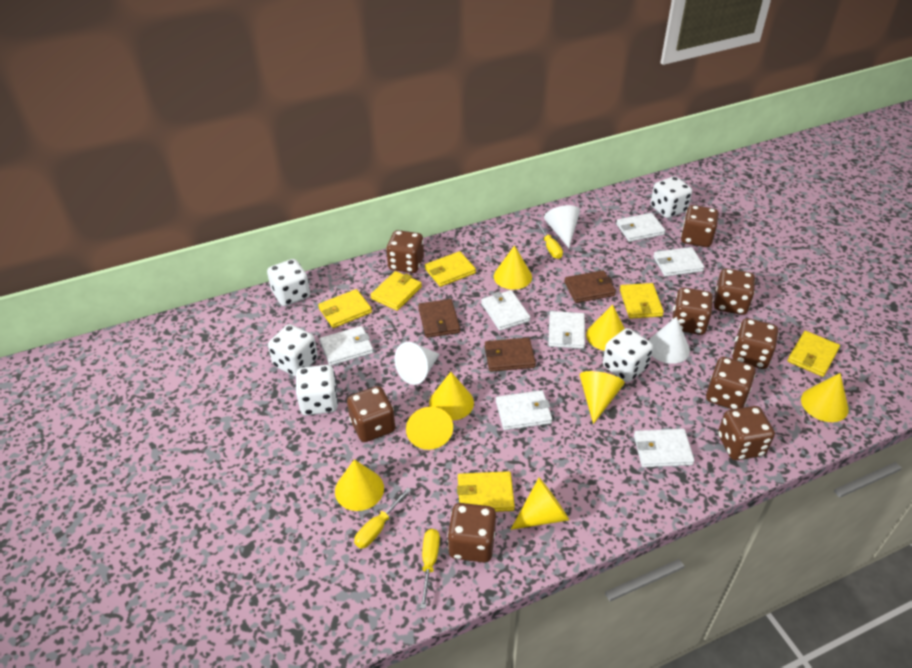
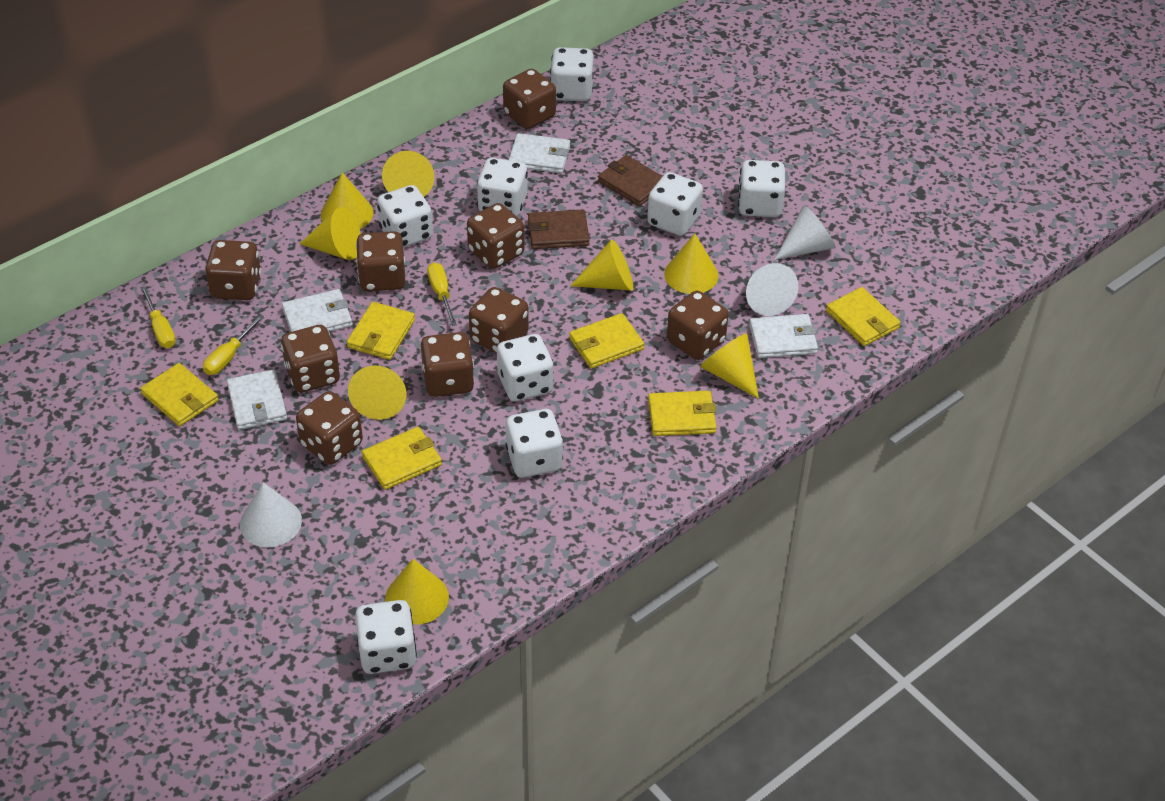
brown wallet: 3 -> 2
white dice: 5 -> 8
white wallet: 7 -> 4

